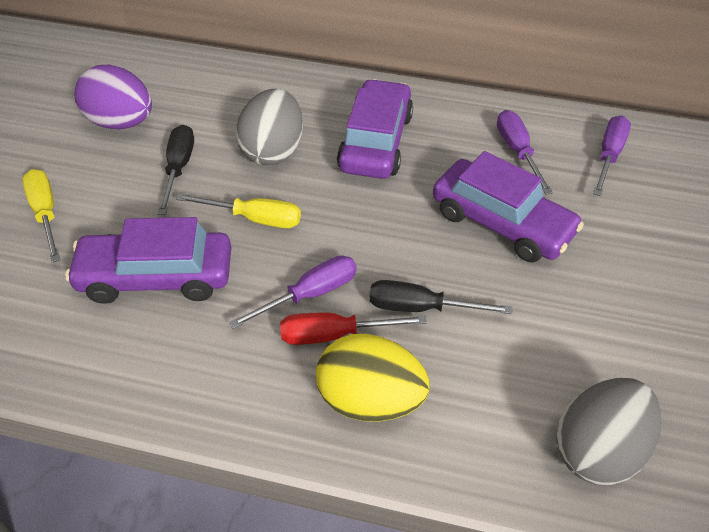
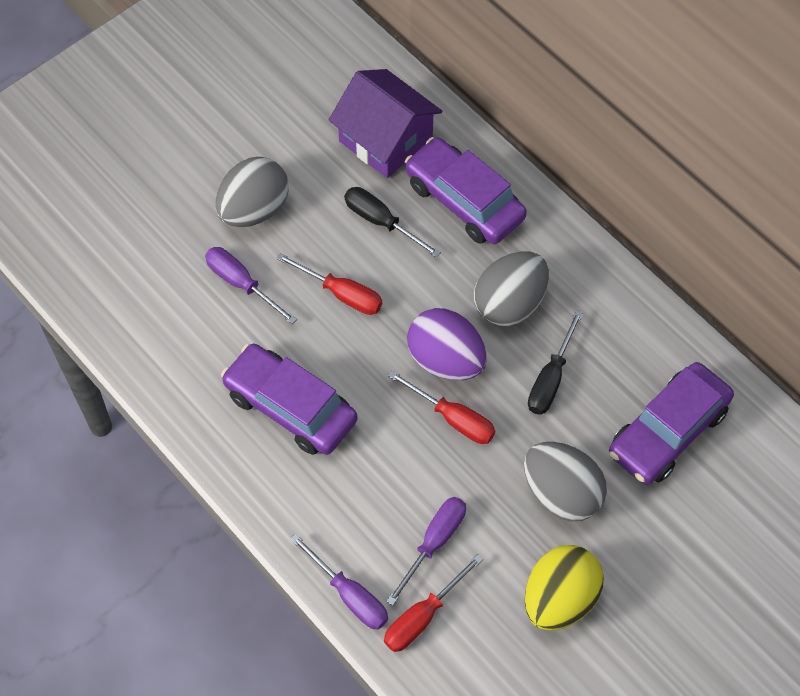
grey egg: 2 -> 3
purple house: 0 -> 1
red screwdriver: 1 -> 3
yellow screwdriver: 2 -> 0

